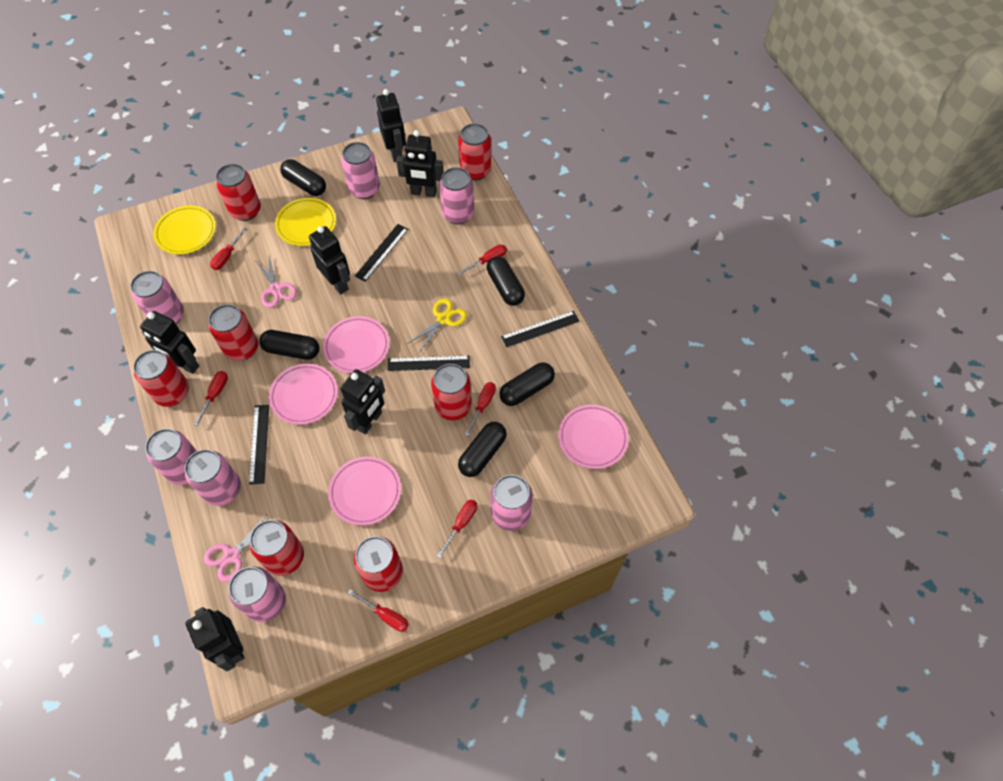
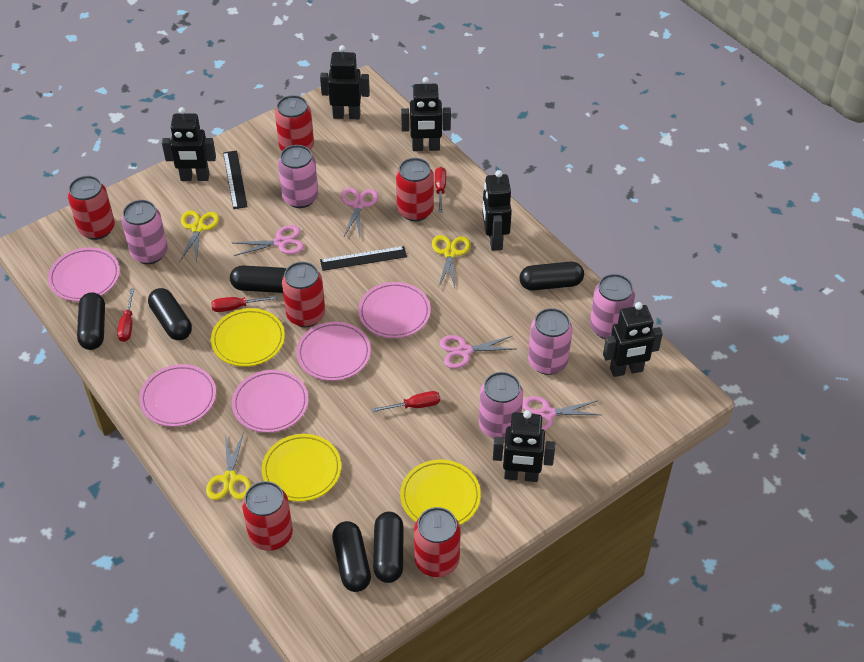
black capsule: 5 -> 6
black ruler: 4 -> 2
pink can: 7 -> 5
pink plate: 4 -> 5
pink scissors: 2 -> 4
red can: 7 -> 6
red screwdriver: 6 -> 4
yellow plate: 2 -> 3
yellow scissors: 1 -> 3

